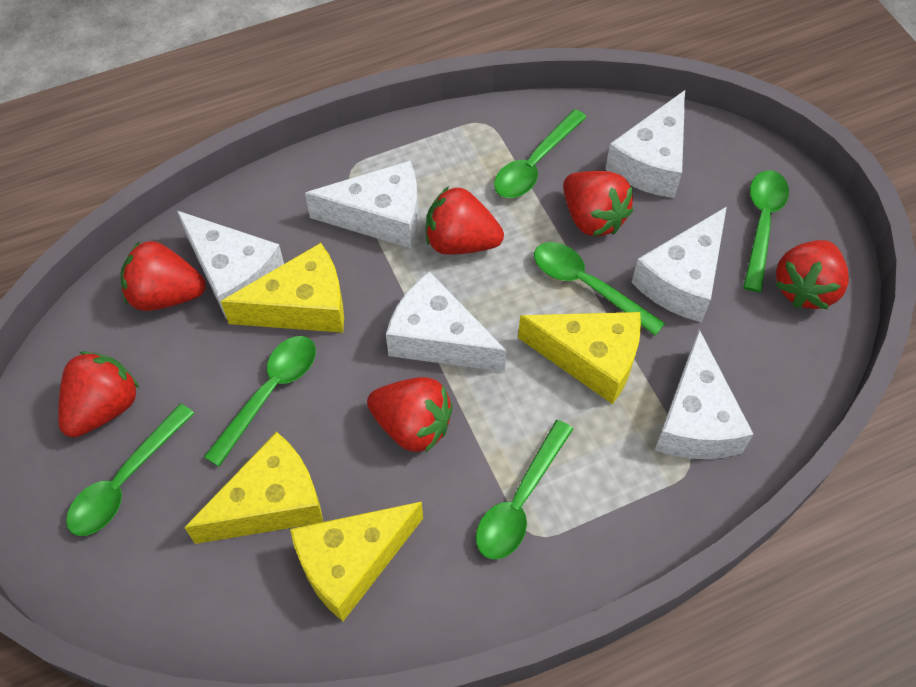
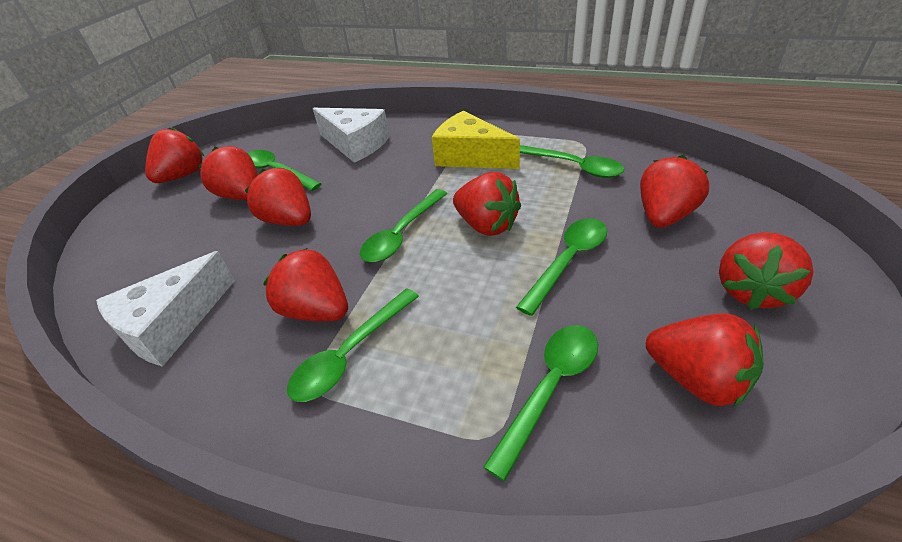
red strawberry: 6 -> 8
white cheese: 6 -> 2
yellow cheese: 4 -> 1

